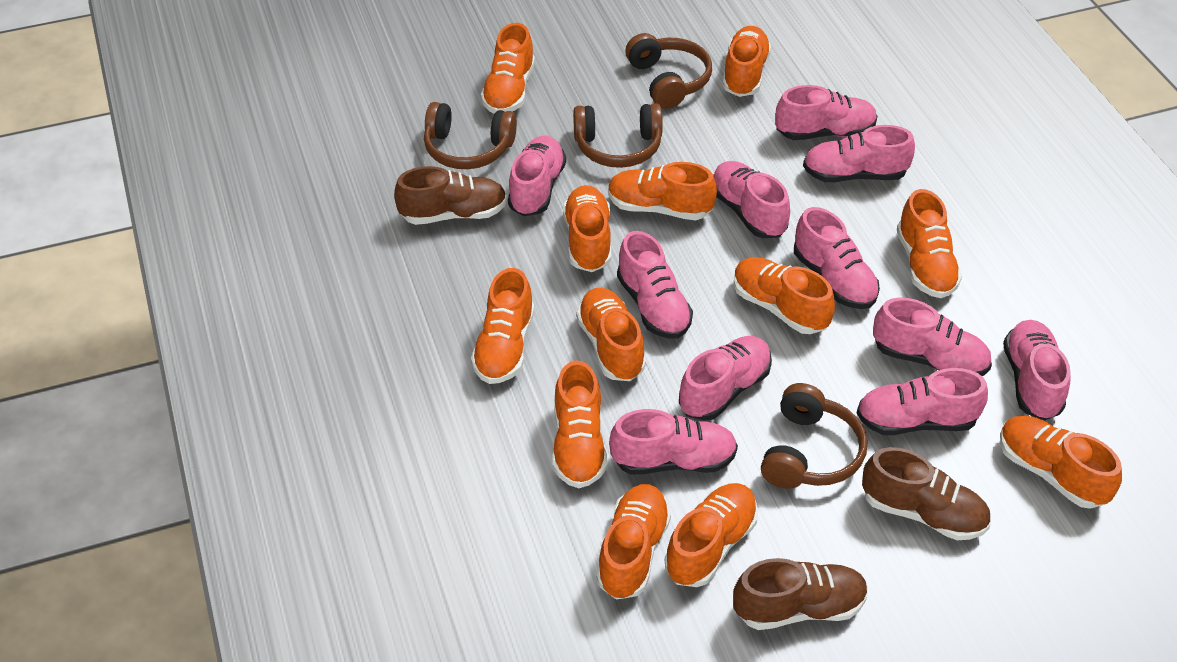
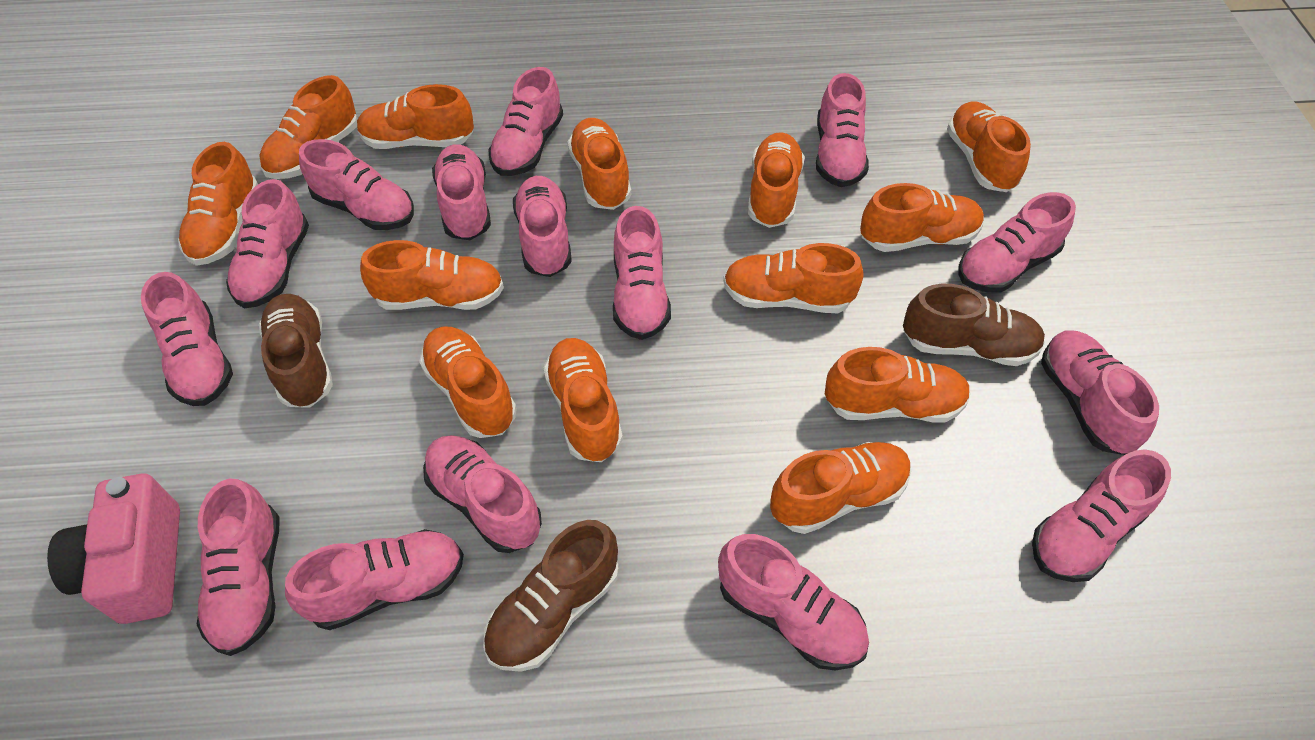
brown headphones: 4 -> 0
orange shoe: 12 -> 13
pink camera: 0 -> 1
pink shoe: 11 -> 15

